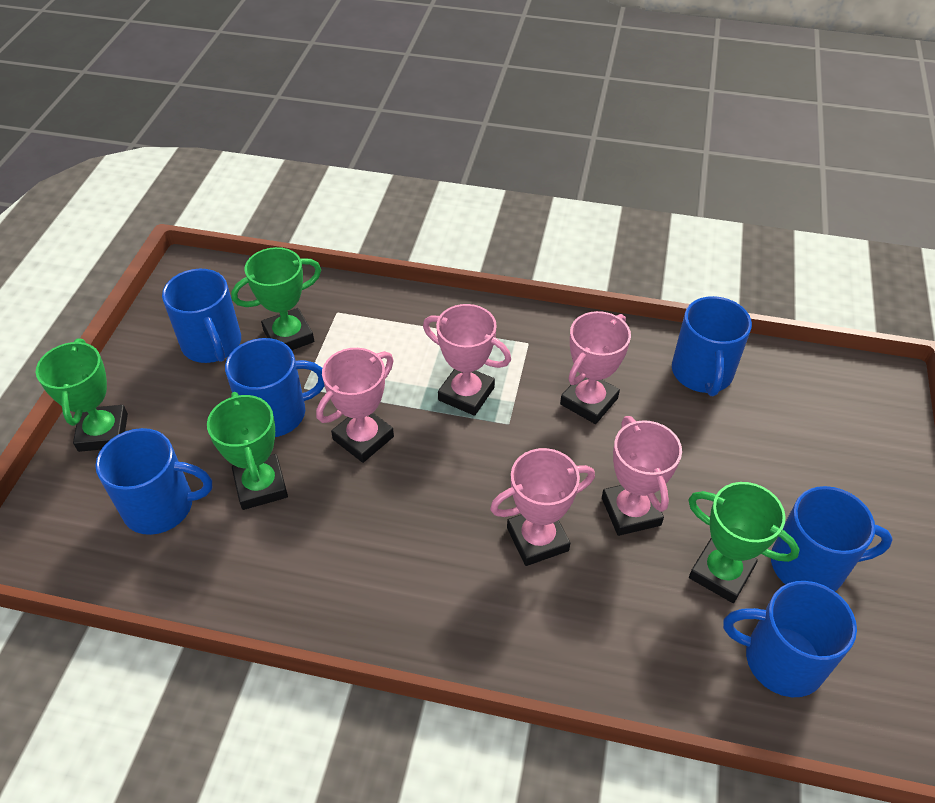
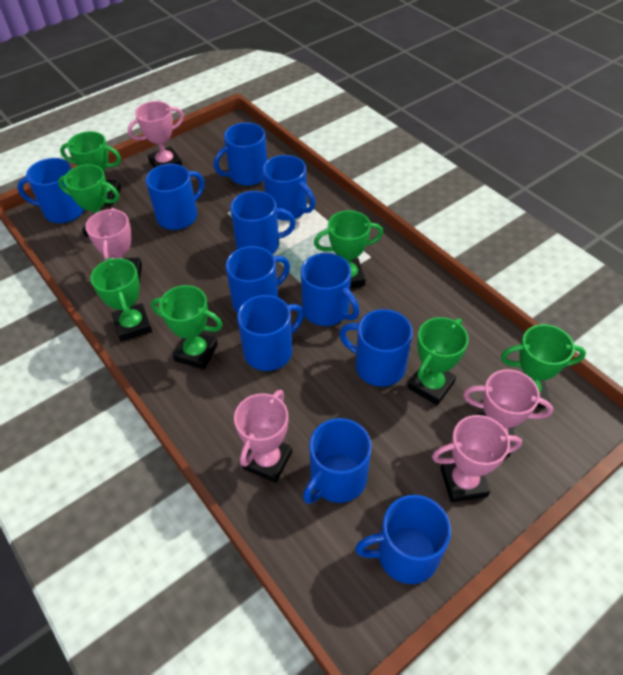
blue mug: 6 -> 11
green trophy: 4 -> 7

